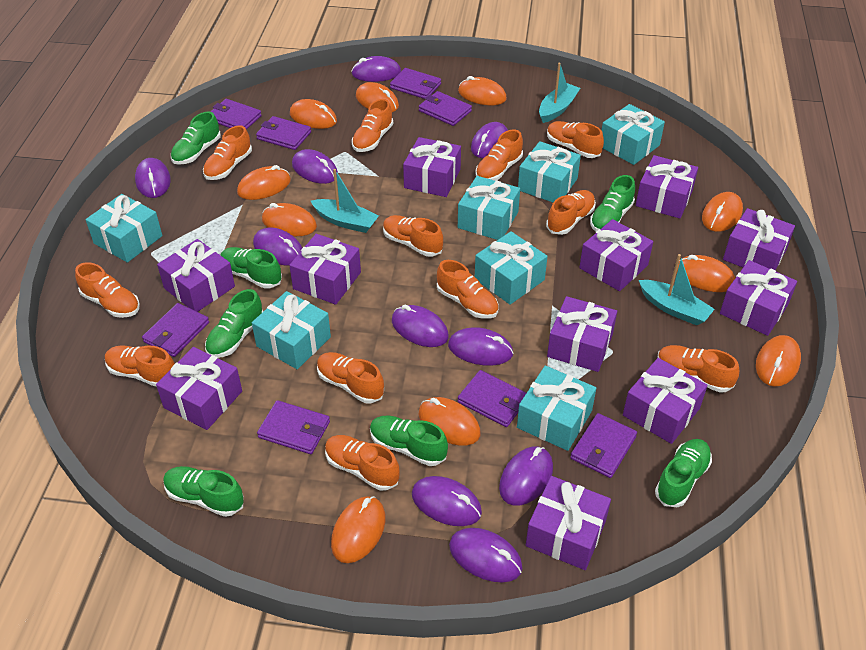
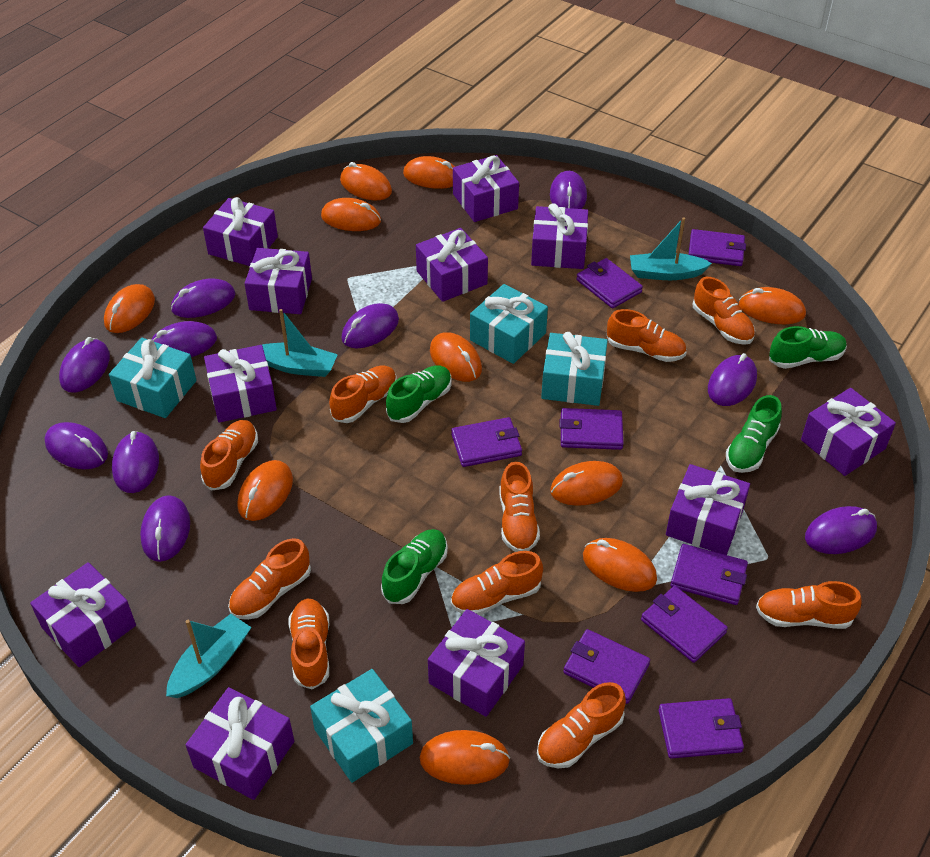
green shoe: 7 -> 4
orange shoe: 12 -> 10
turquoise gift: 7 -> 4

